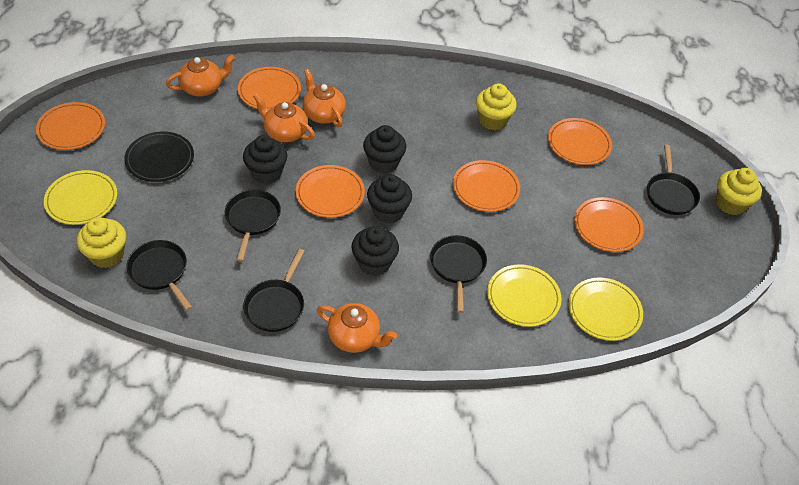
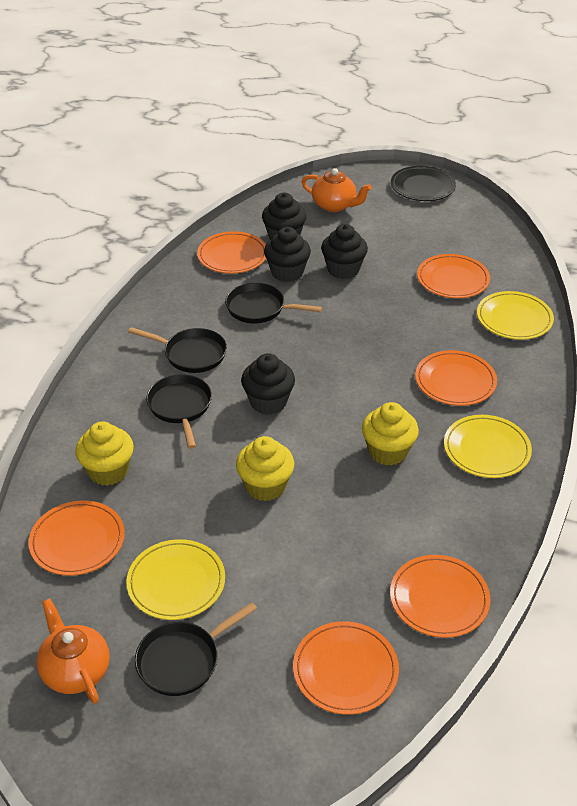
black pan: 5 -> 4
orange teapot: 4 -> 2

